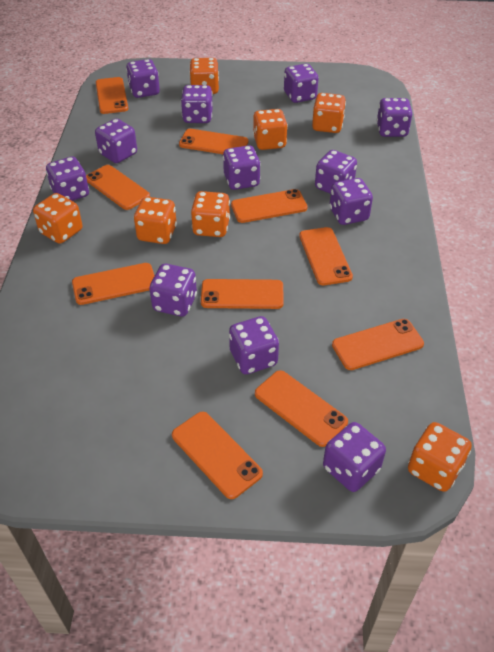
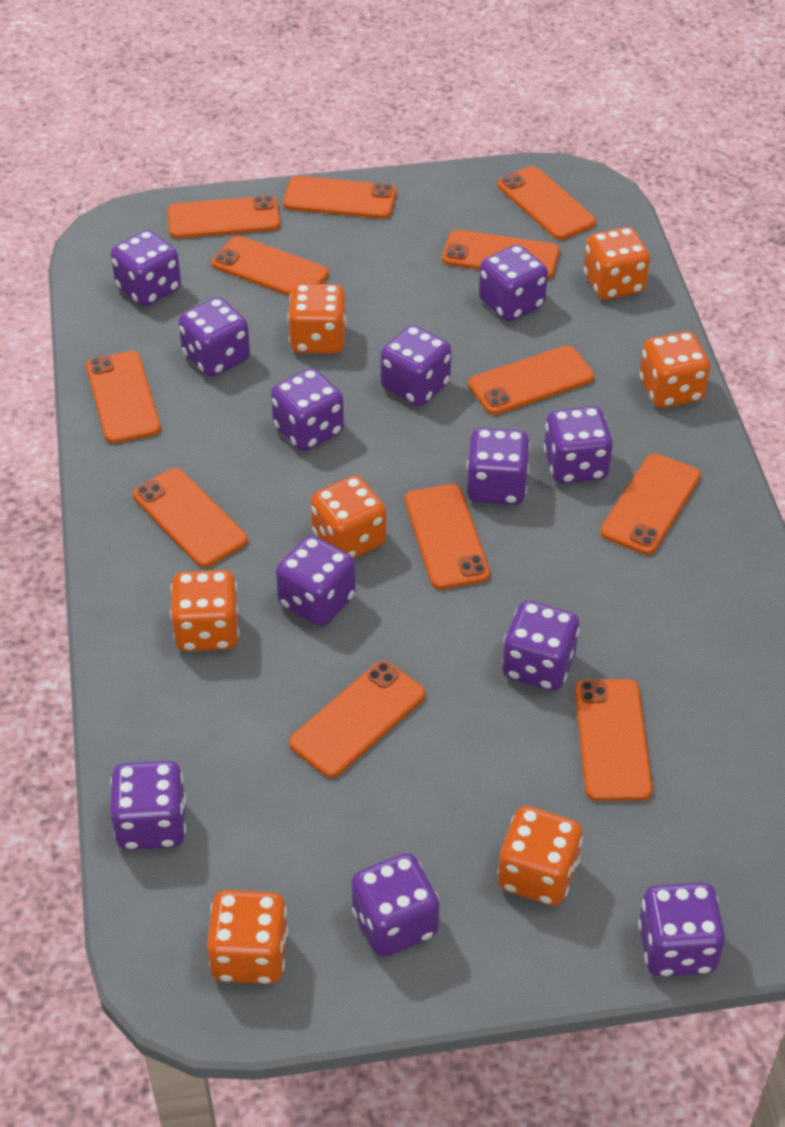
orange phone: 10 -> 12

